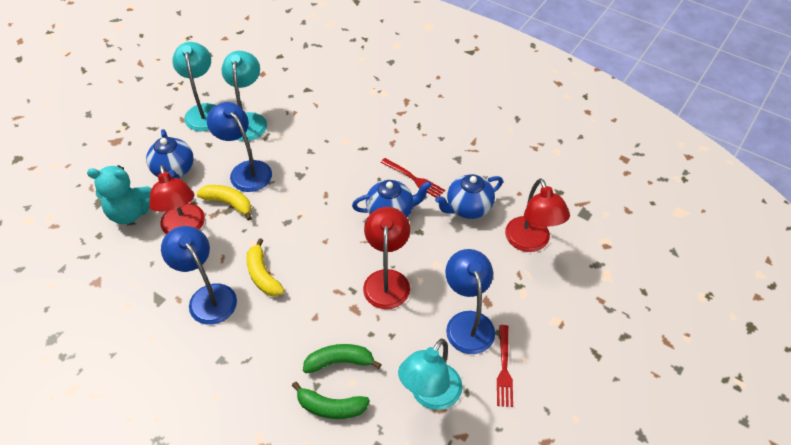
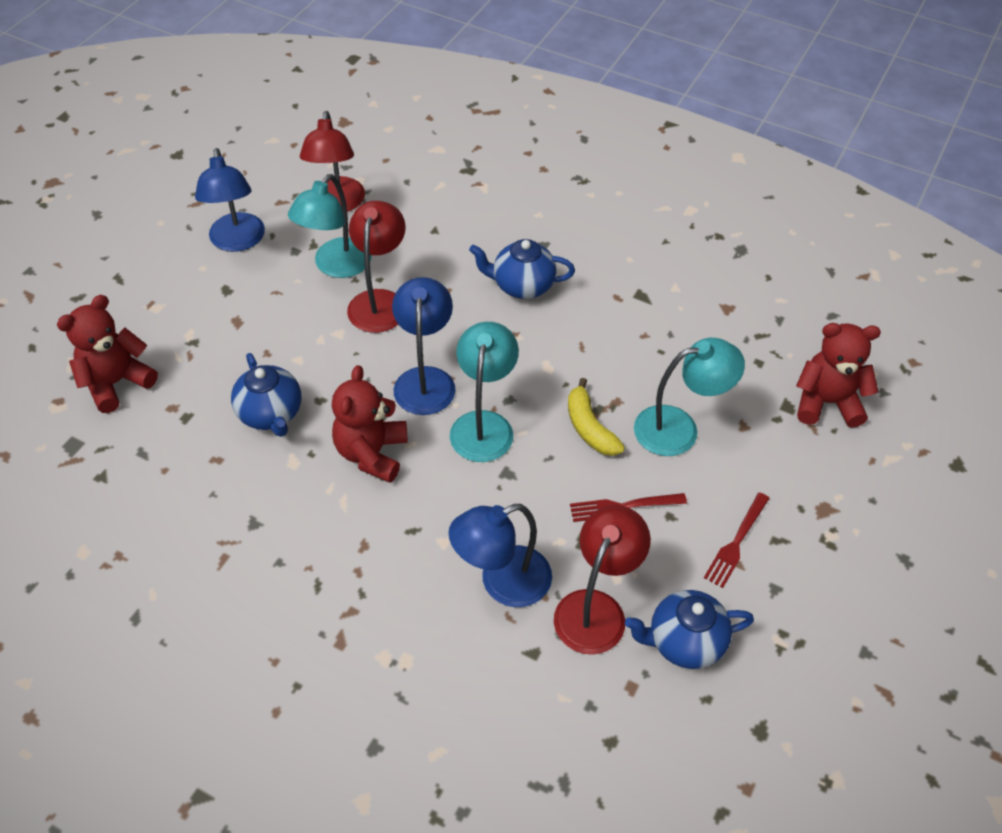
green banana: 2 -> 0
red teddy bear: 0 -> 3
turquoise teddy bear: 1 -> 0
yellow banana: 2 -> 1

